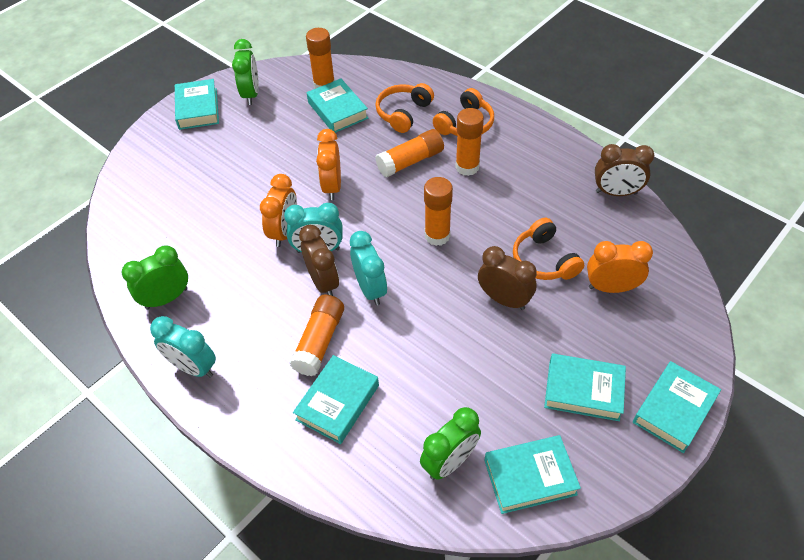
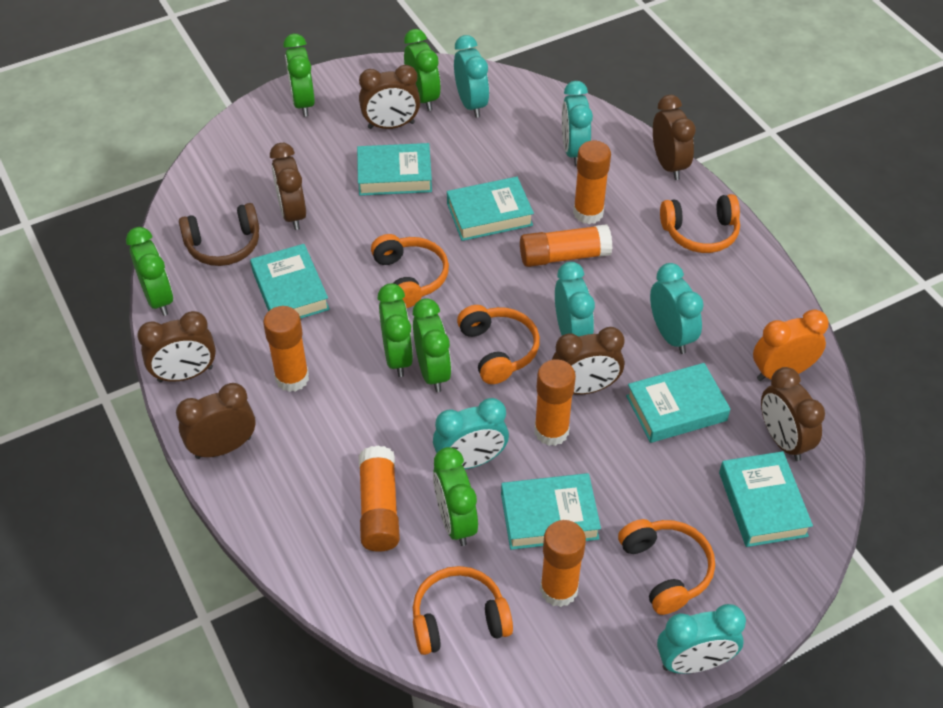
brown clock: 3 -> 7
brown headphones: 0 -> 1
green clock: 3 -> 6
orange clock: 3 -> 1
orange glue stick: 5 -> 6
orange headphones: 3 -> 5
turquoise clock: 3 -> 6

